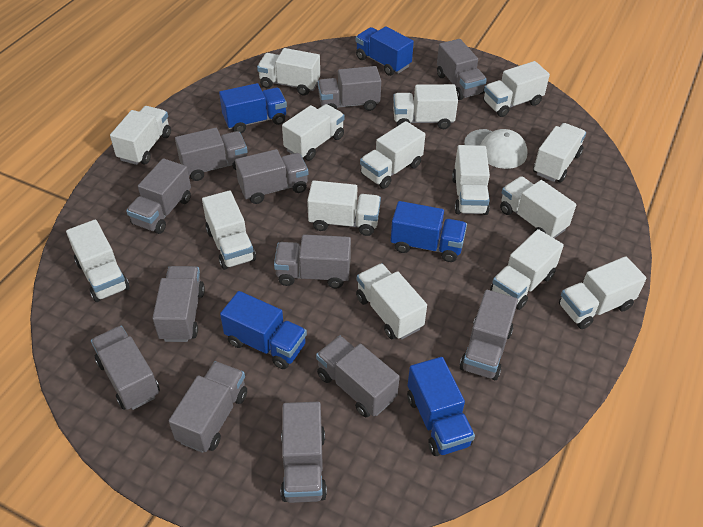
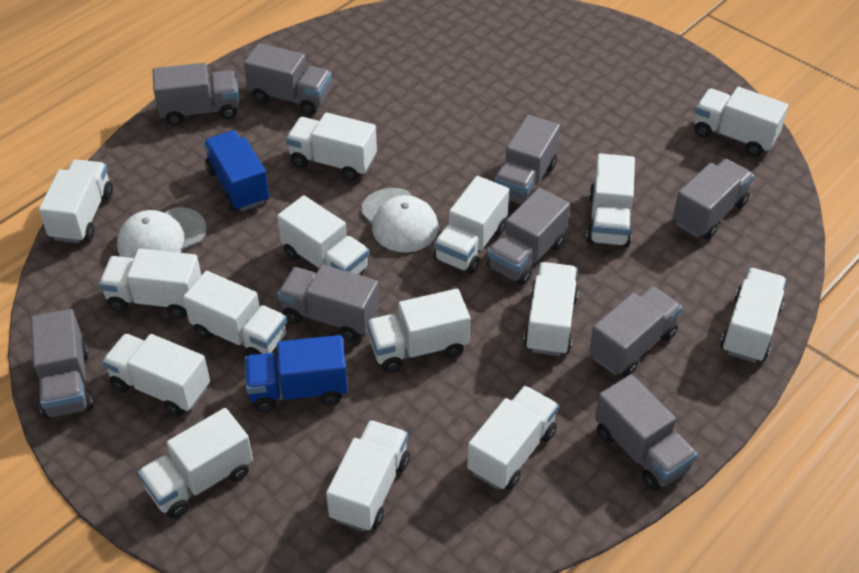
blue truck: 5 -> 2
grey truck: 12 -> 9
white cap: 1 -> 2

